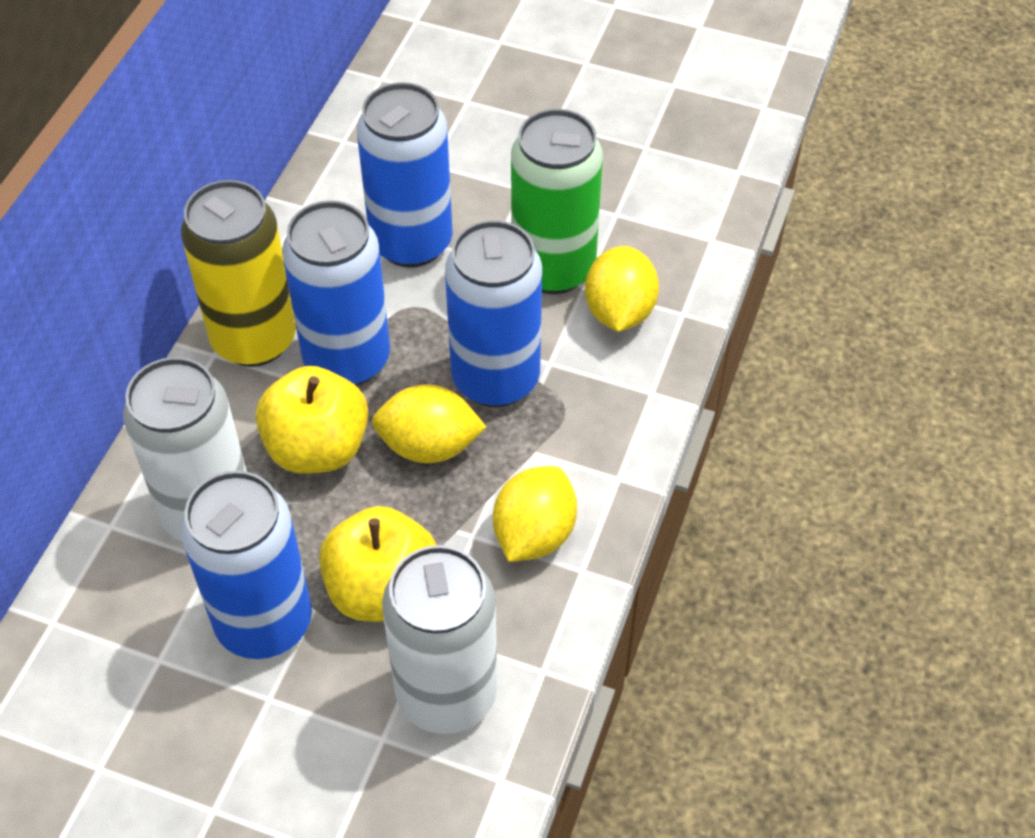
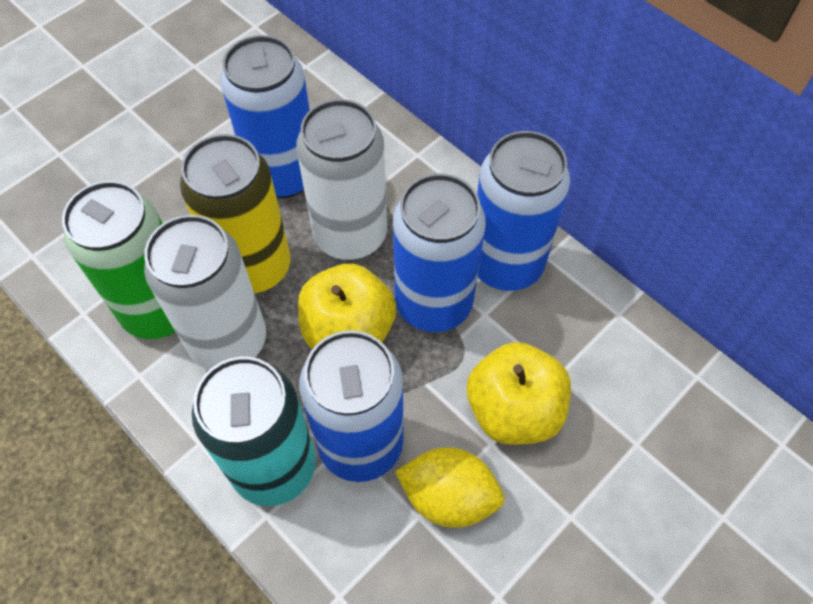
turquoise can: 0 -> 1
yellow lemon: 3 -> 1

